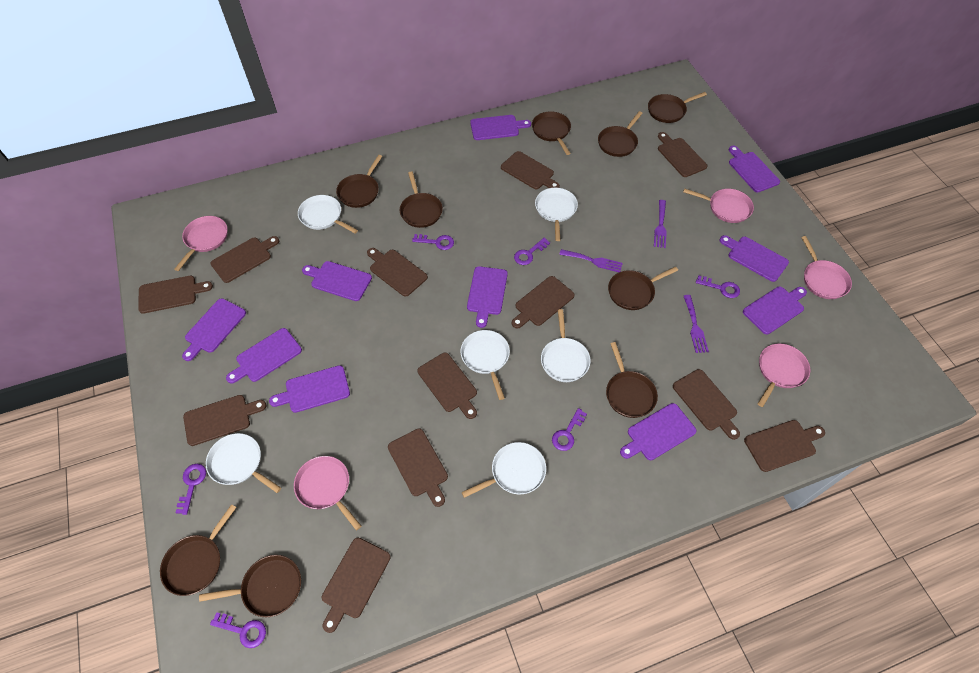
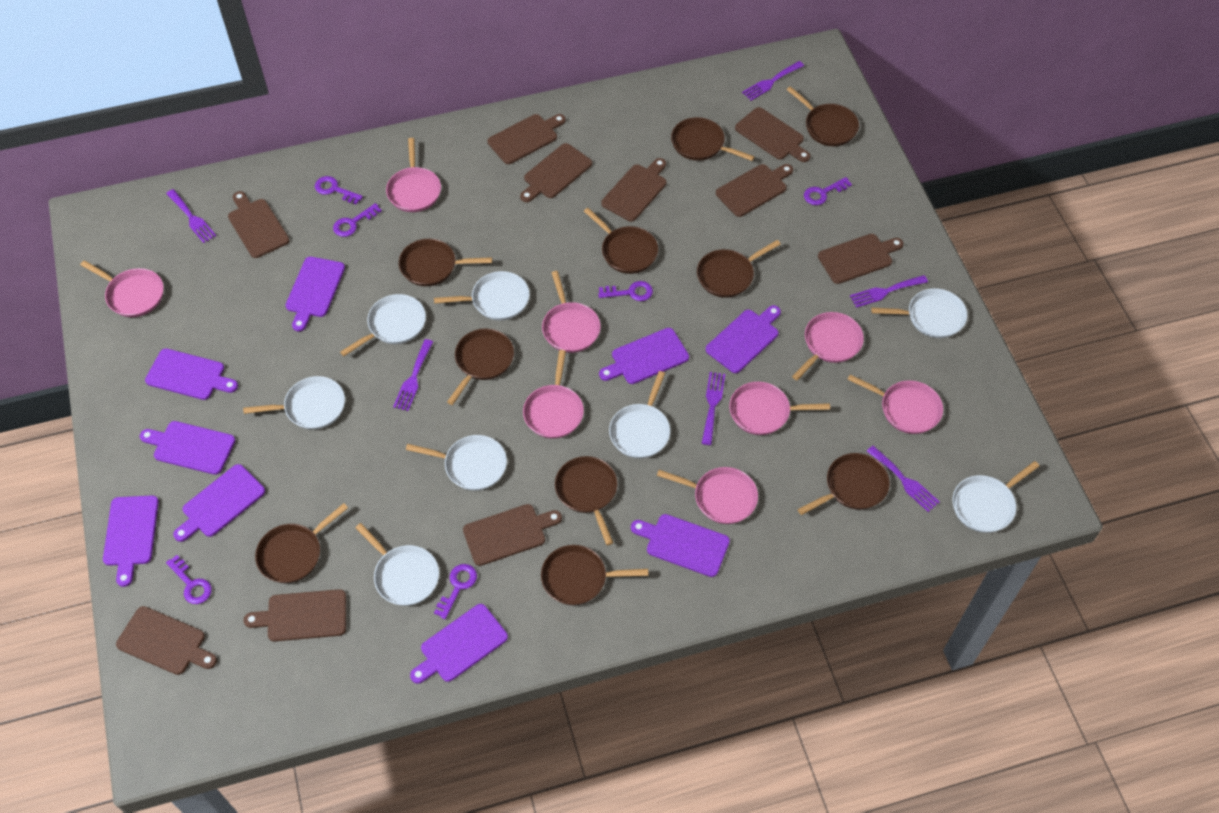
brown cutting board: 12 -> 10
brown pan: 9 -> 10
pink pan: 5 -> 8
purple cutting board: 10 -> 9
purple fork: 3 -> 6
white pan: 6 -> 8

